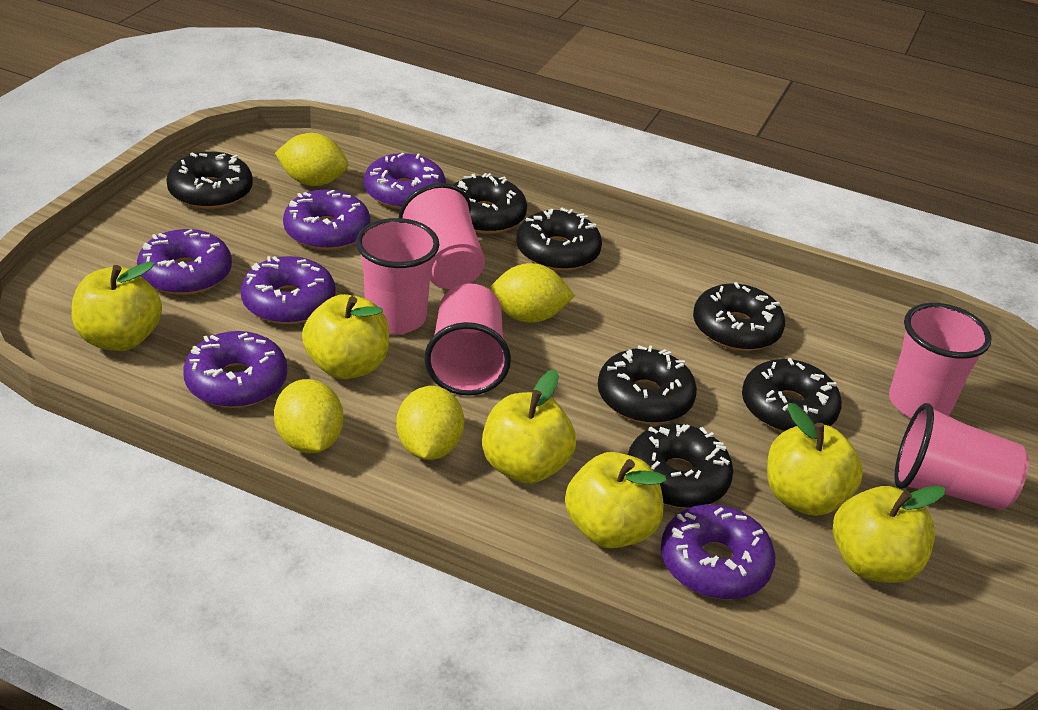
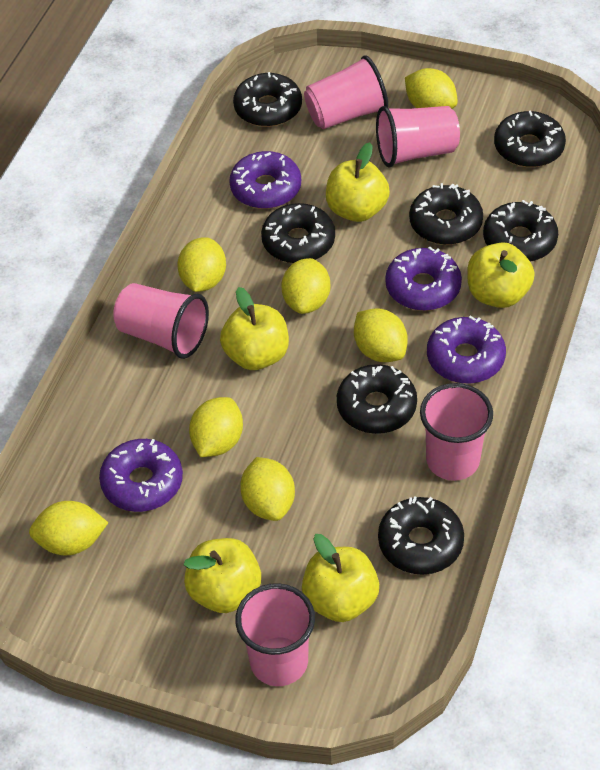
purple donut: 6 -> 4
yellow apple: 6 -> 5
yellow lemon: 4 -> 7

